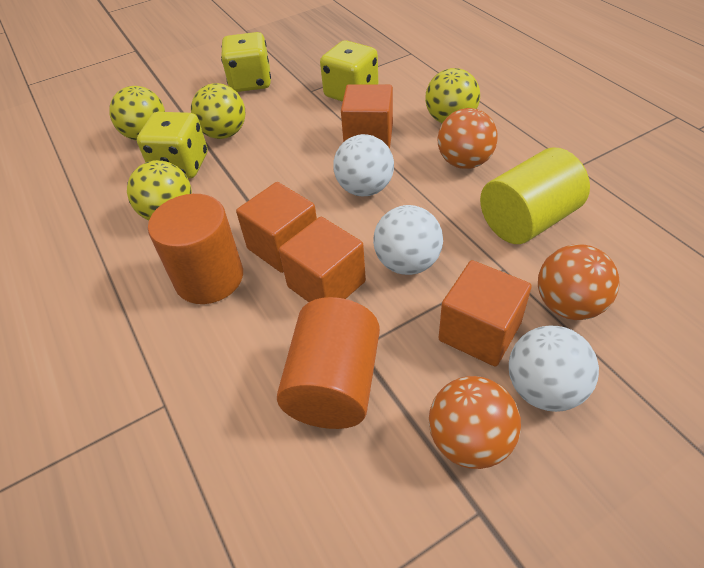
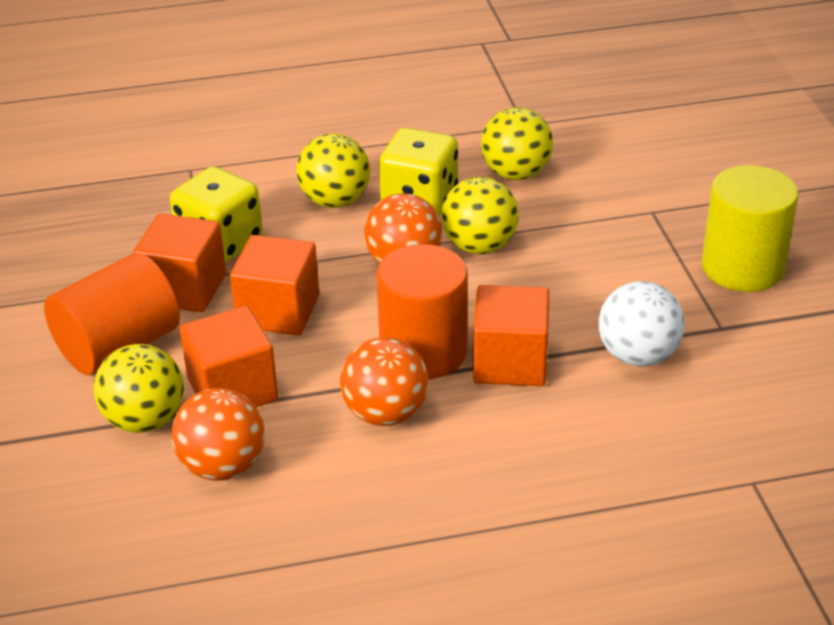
white ball: 3 -> 1
yellow dice: 3 -> 2

